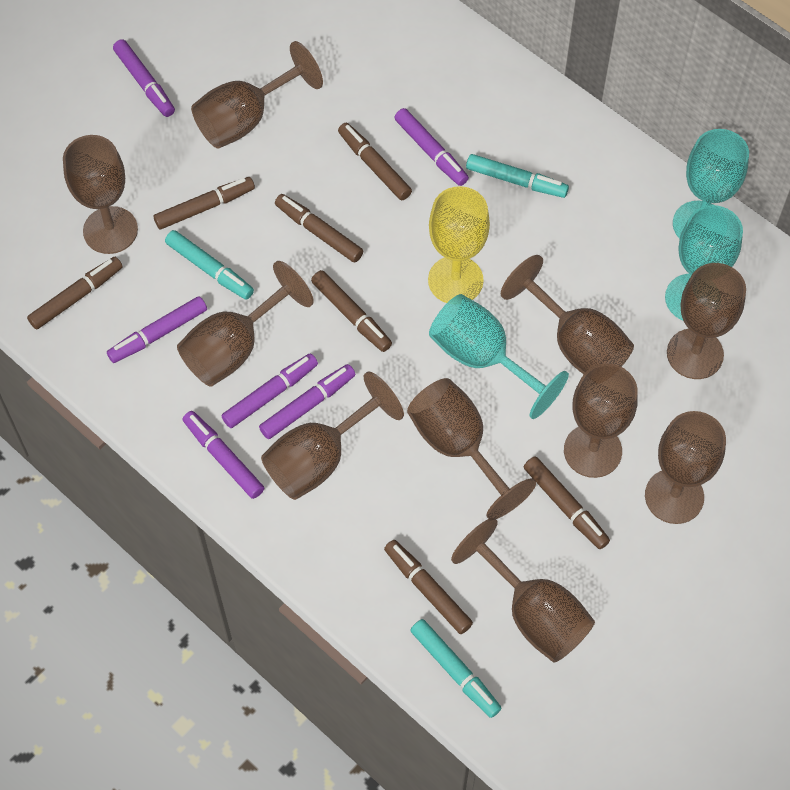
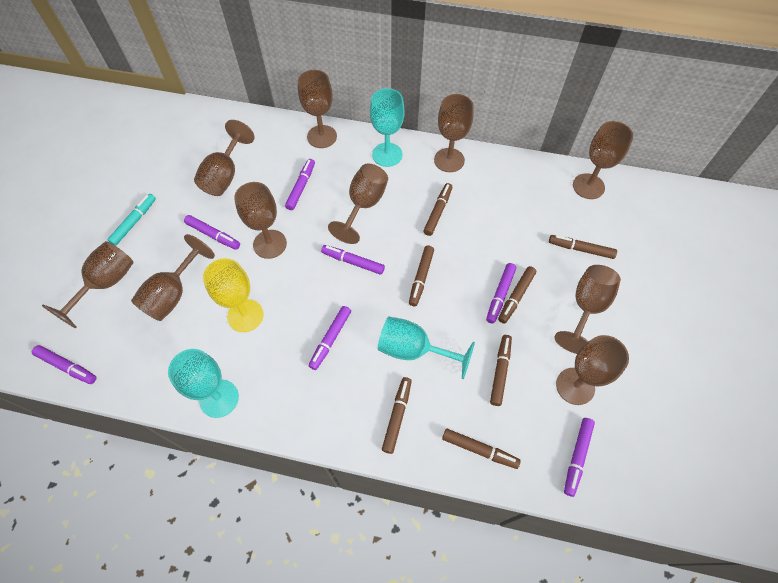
purple marker: 6 -> 7
turquoise marker: 3 -> 1

